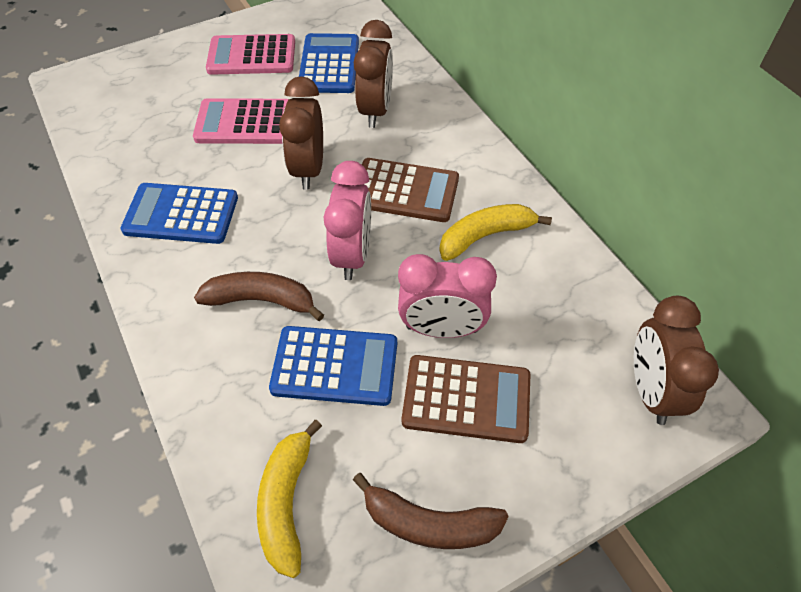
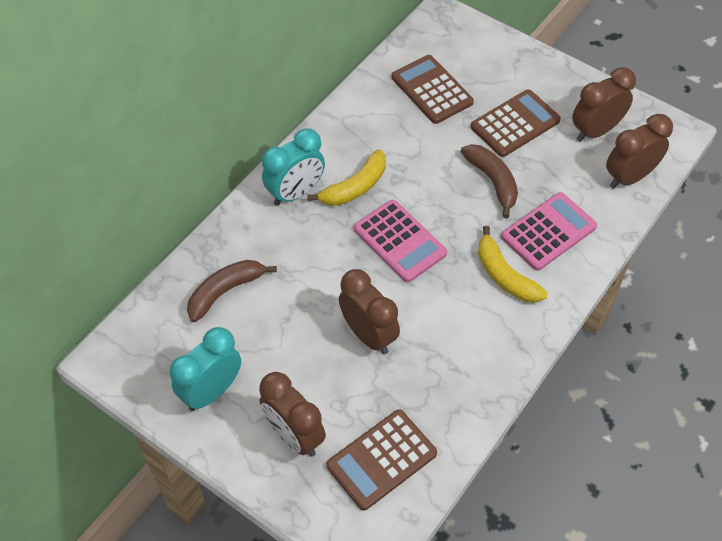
blue calculator: 3 -> 0
brown calculator: 2 -> 3
brown clock: 3 -> 4
pink clock: 2 -> 0
turquoise clock: 0 -> 2

